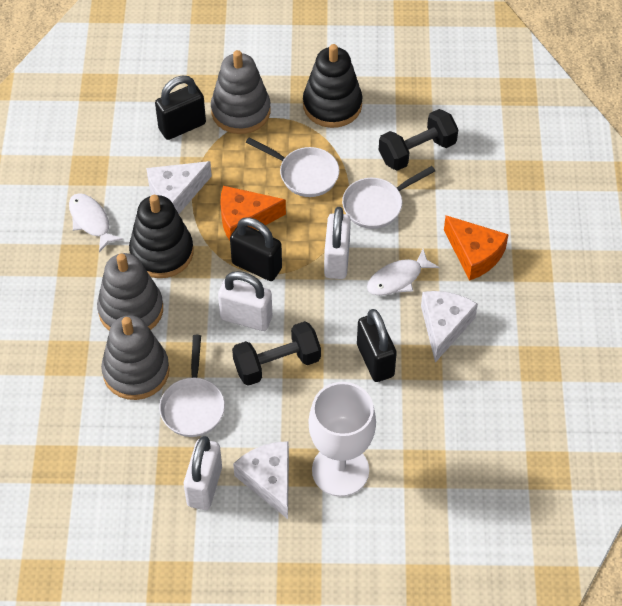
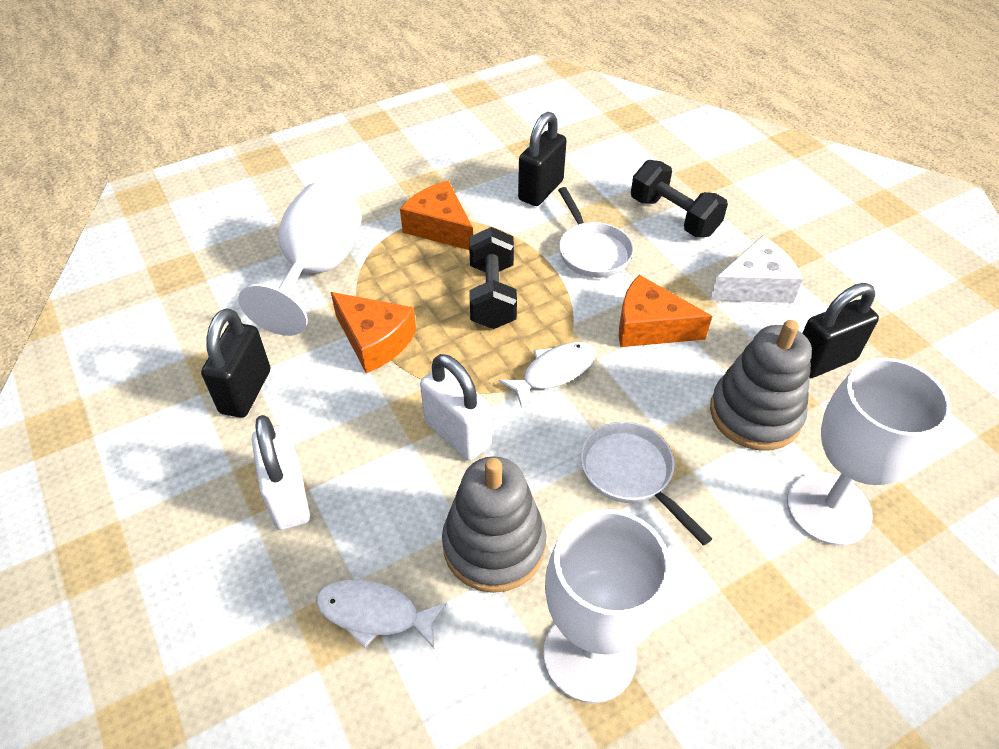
black stacking toy: 2 -> 0
grey stacking toy: 3 -> 2
orange cheese: 2 -> 3
white cheese: 3 -> 1
white goblet: 1 -> 3
white padlock: 3 -> 2
white pan: 3 -> 2

